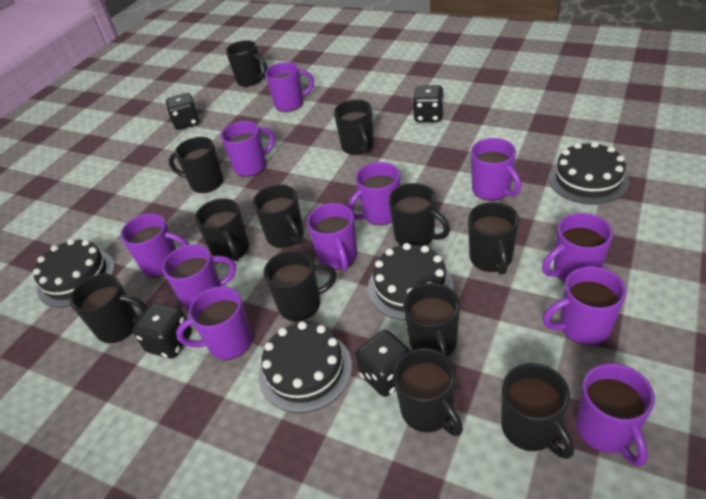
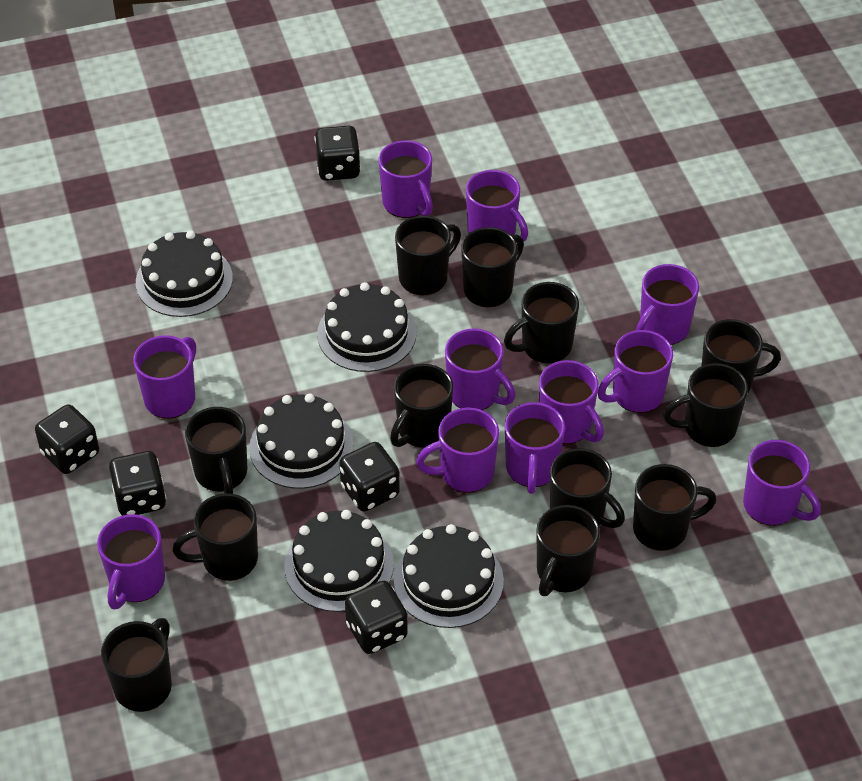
black cake: 4 -> 5
black dice: 4 -> 5

